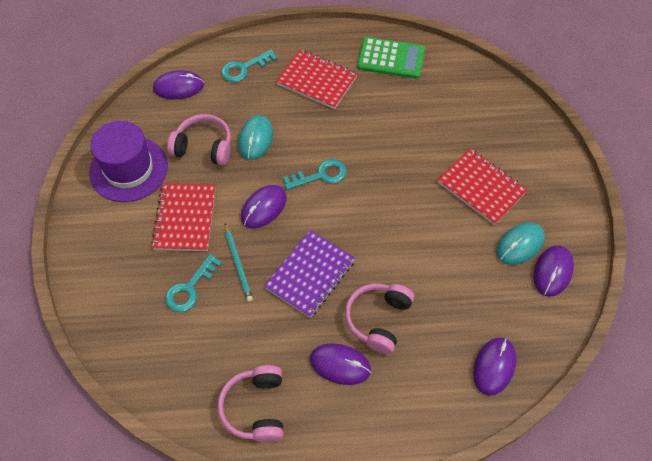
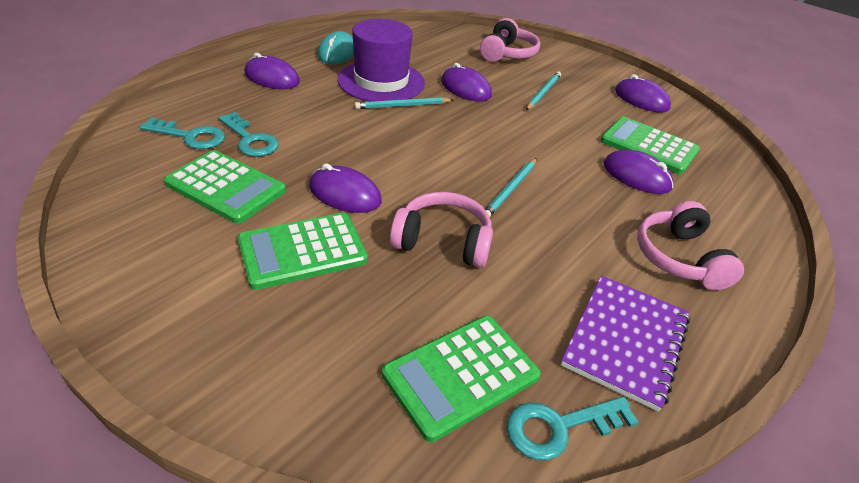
green calculator: 1 -> 4
red notebook: 3 -> 0
turquoise mouse: 2 -> 1
turquoise pencil: 1 -> 3

